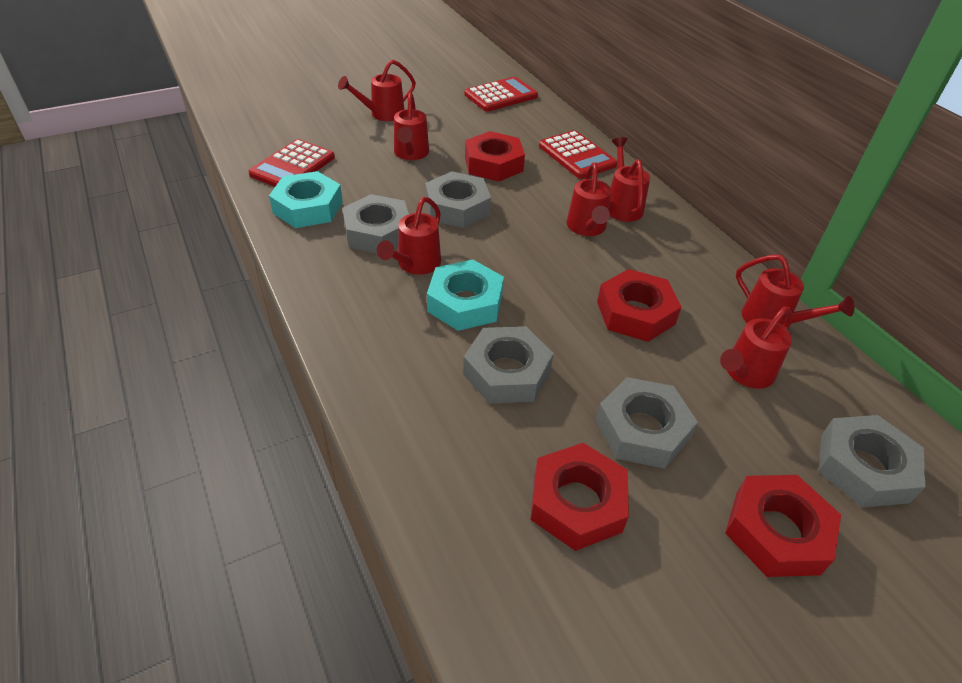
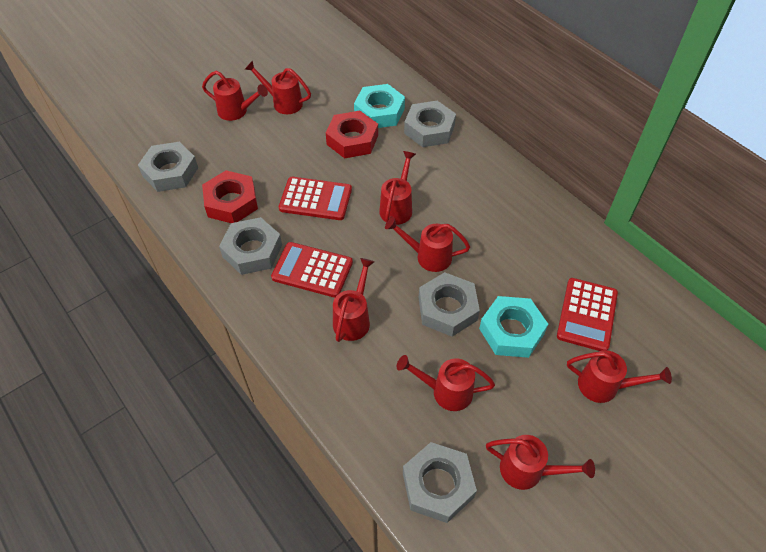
red nut: 4 -> 2
red watering can: 7 -> 8

